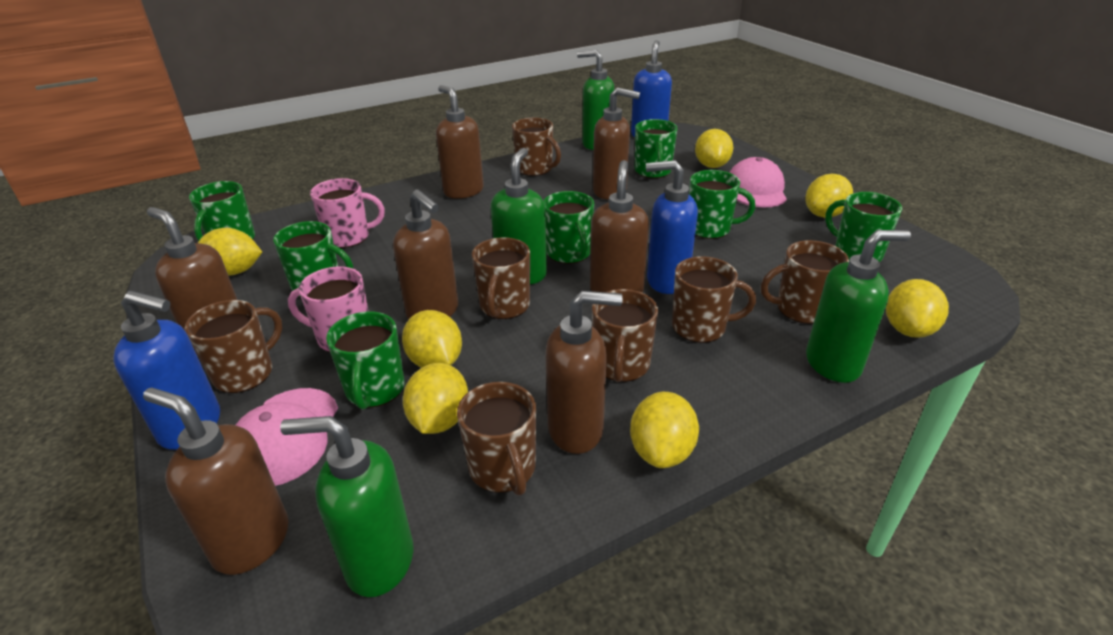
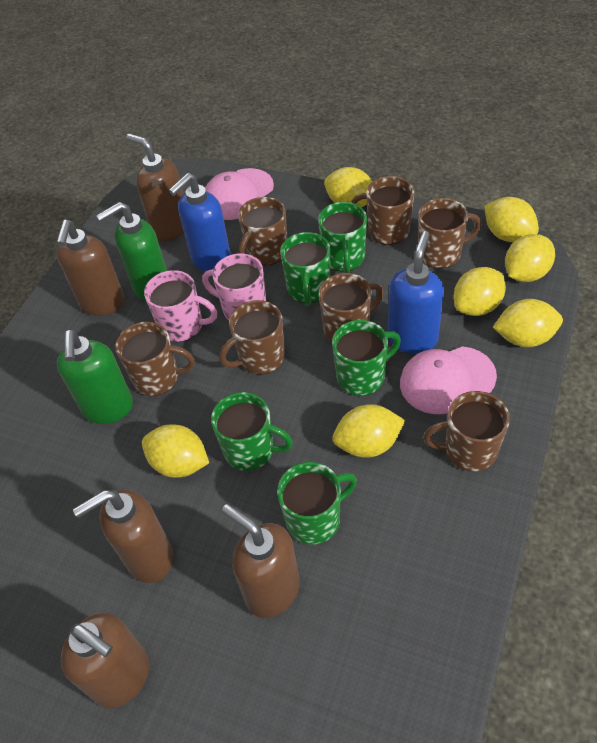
blue soap dispenser: 3 -> 2
brown soap dispenser: 7 -> 5
green mug: 7 -> 5
green soap dispenser: 4 -> 2

